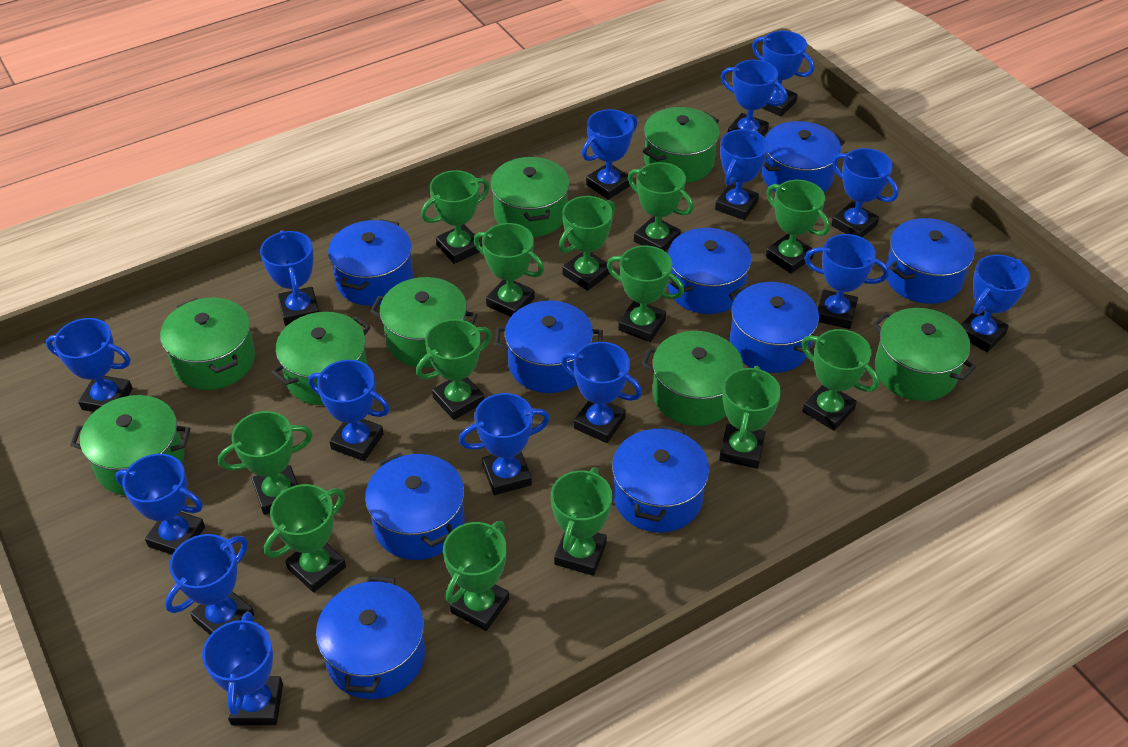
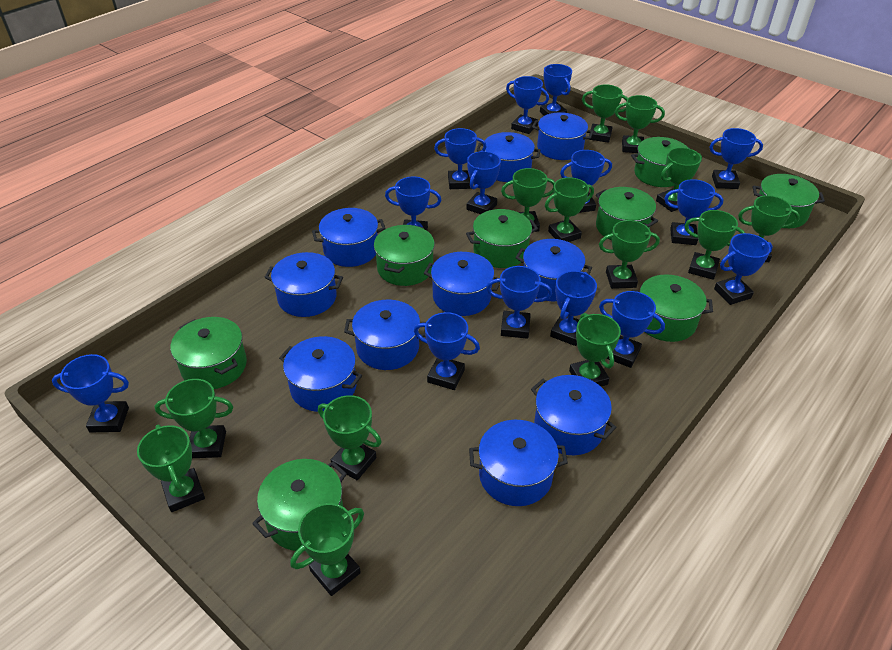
blue pot: 9 -> 10
blue trophy: 15 -> 14

